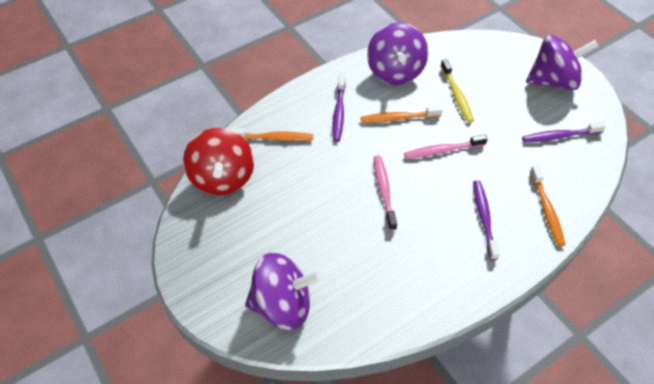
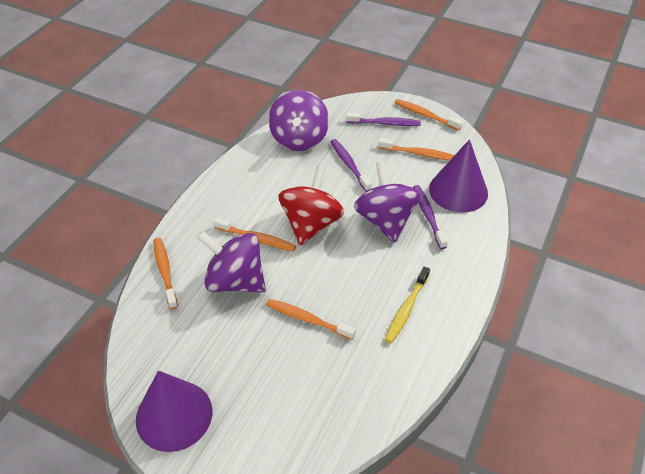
orange toothbrush: 3 -> 5
pink toothbrush: 2 -> 0
purple cone: 0 -> 2

